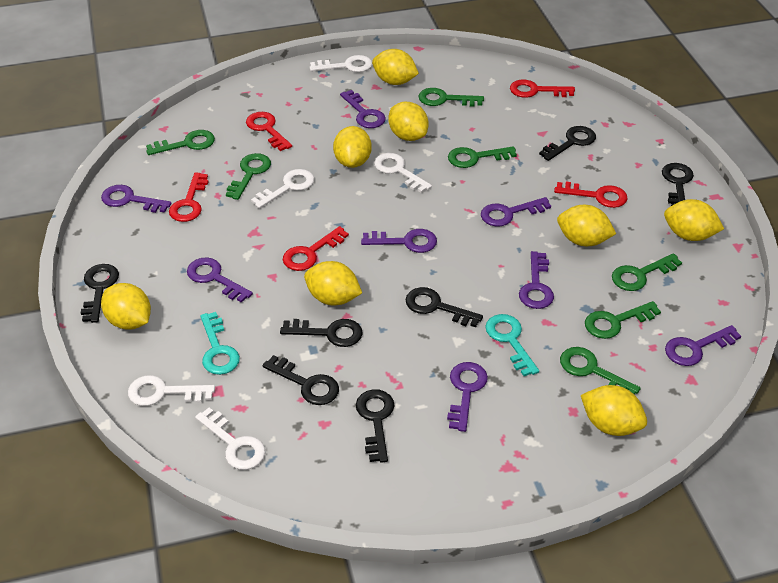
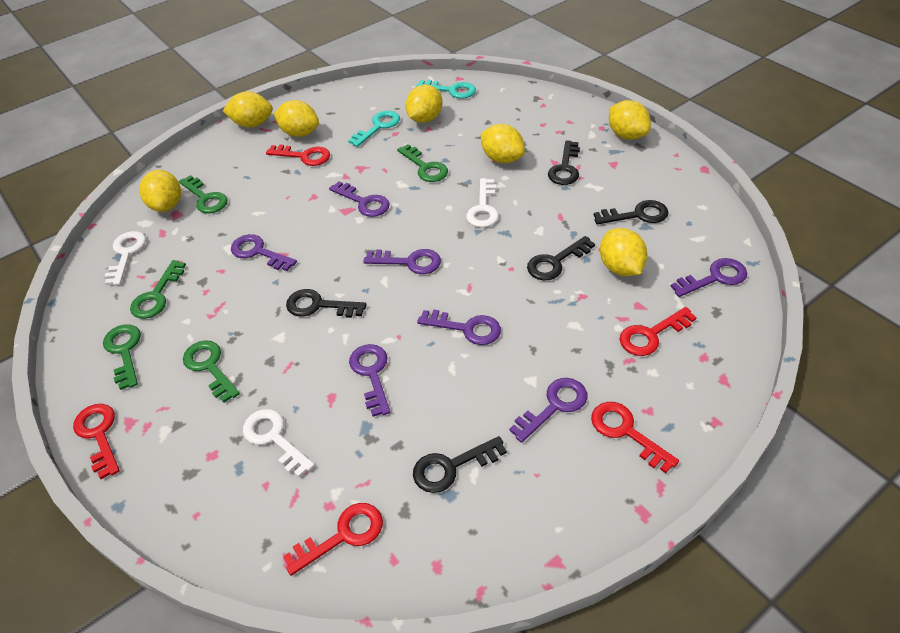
black key: 7 -> 5
green key: 7 -> 5
purple key: 8 -> 7
white key: 5 -> 3
yellow lemon: 8 -> 7

